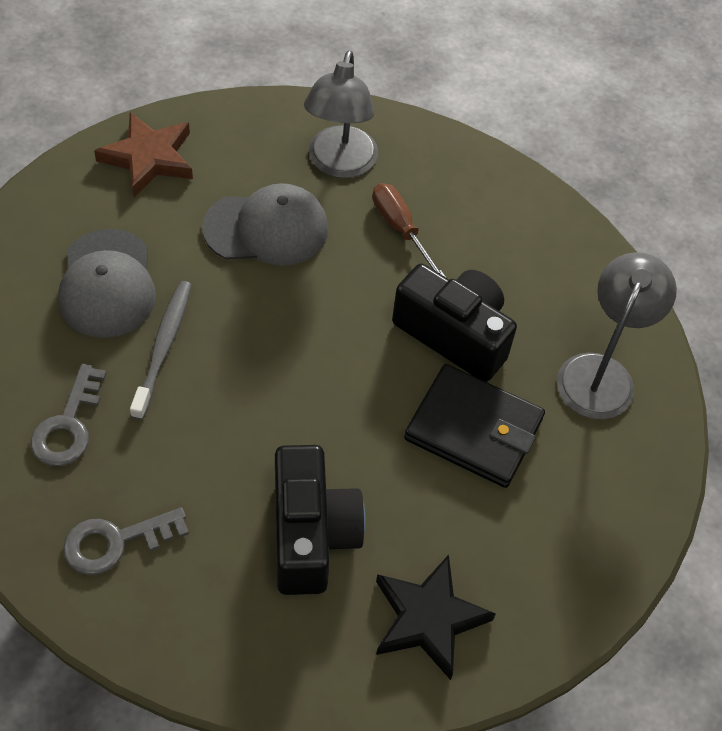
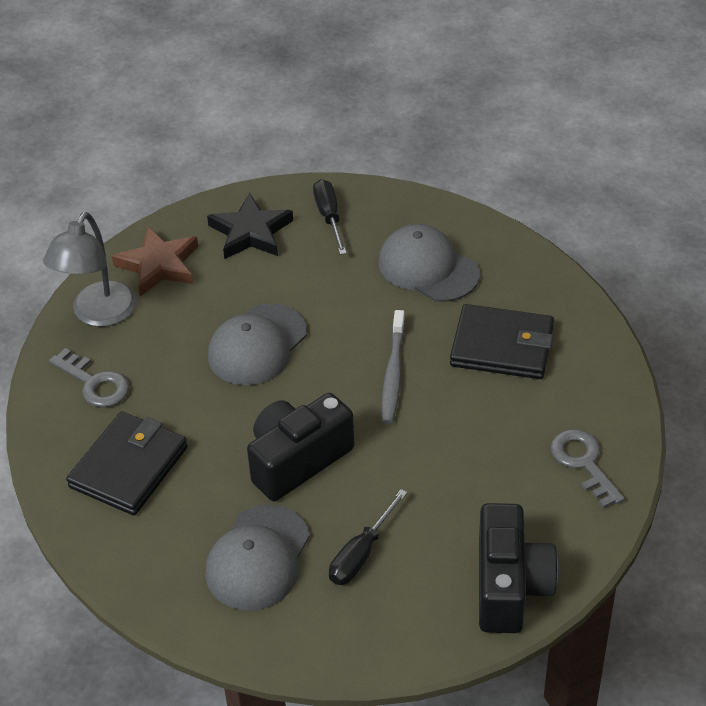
black screwdriver: 0 -> 2
black wallet: 1 -> 2
brown screwdriver: 1 -> 0
grey cap: 2 -> 3
grey lamp: 2 -> 1

